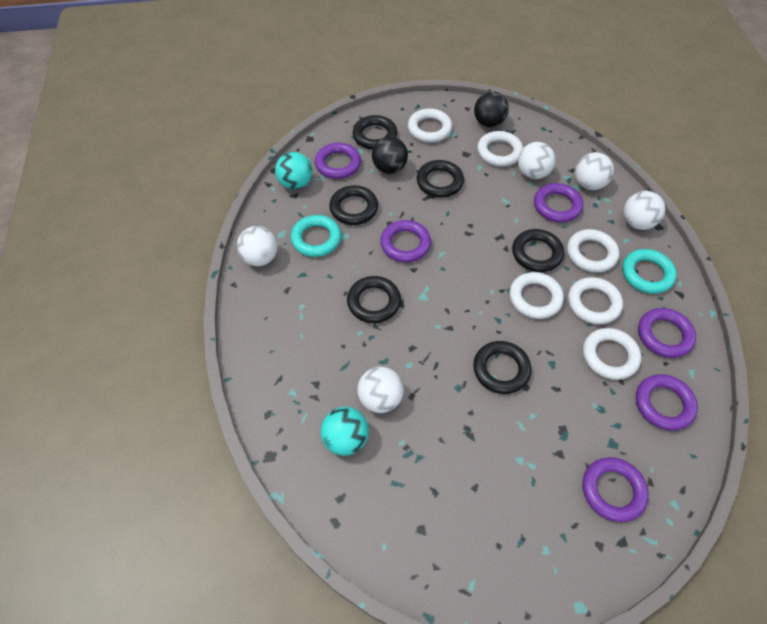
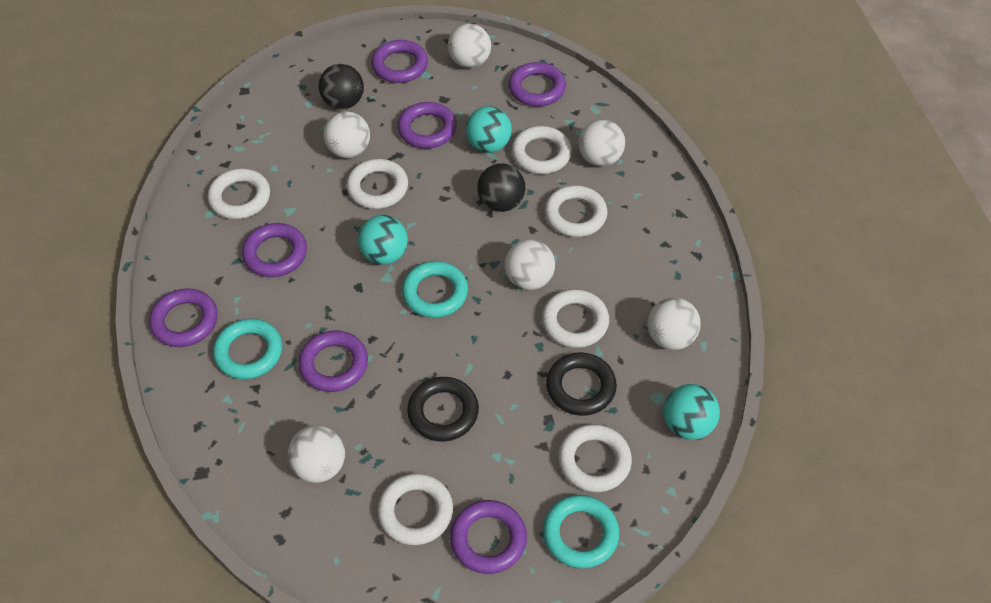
black ring: 6 -> 2
purple ring: 6 -> 7
turquoise ball: 2 -> 3
turquoise ring: 2 -> 3
white ball: 5 -> 6
white ring: 6 -> 7

